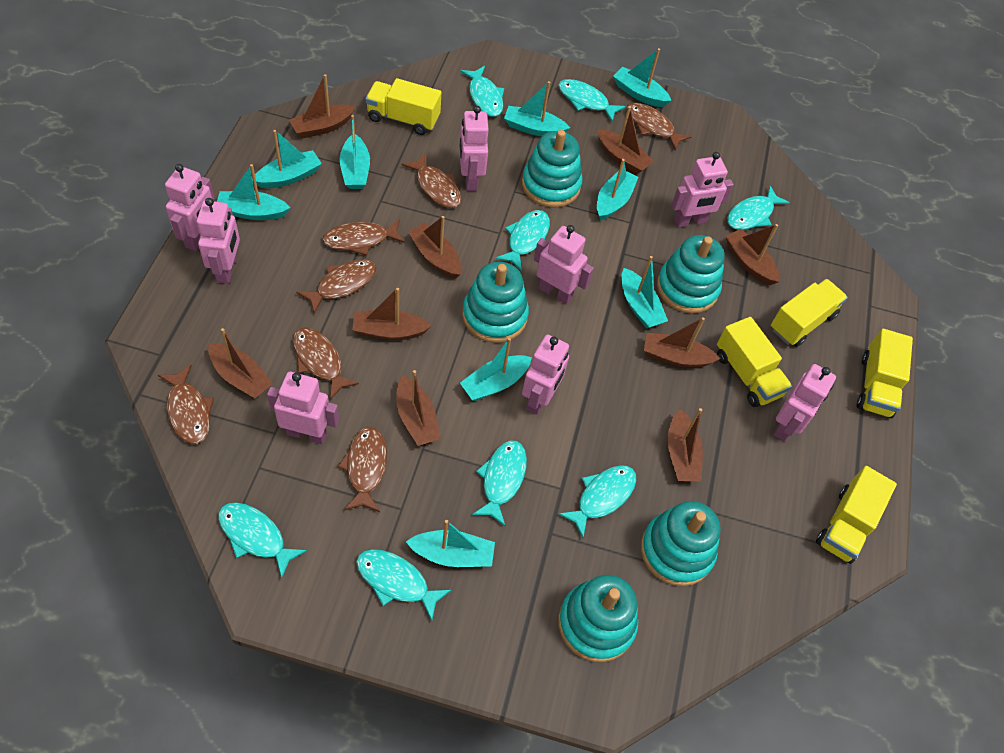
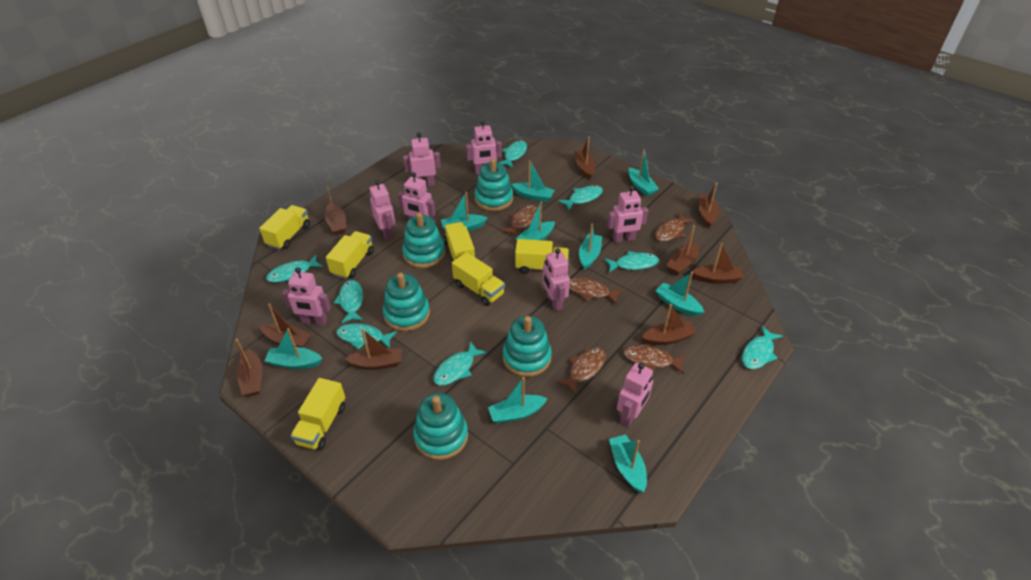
brown fish: 7 -> 5
yellow truck: 5 -> 6

